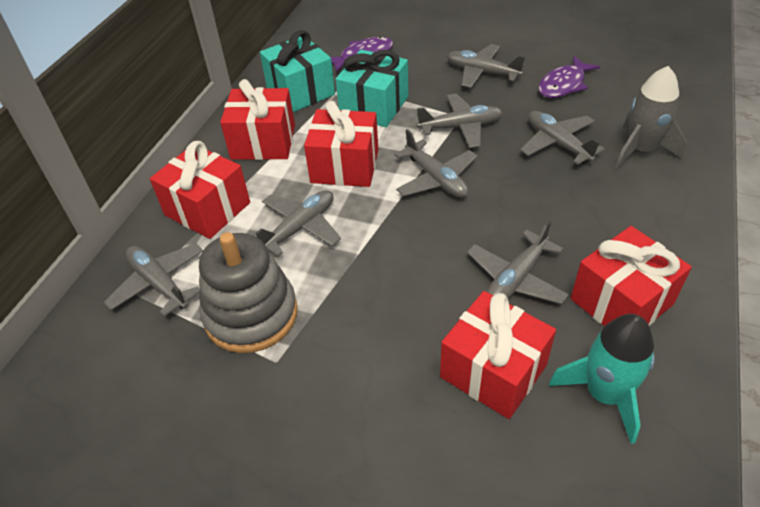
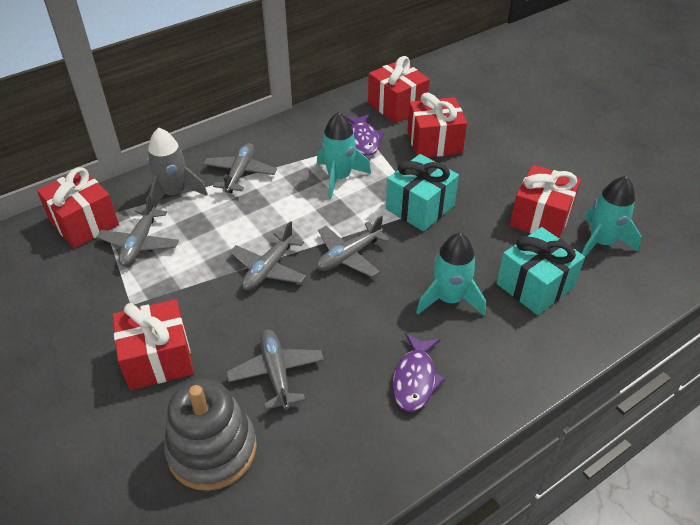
grey plane: 7 -> 5
turquoise rocket: 1 -> 3

